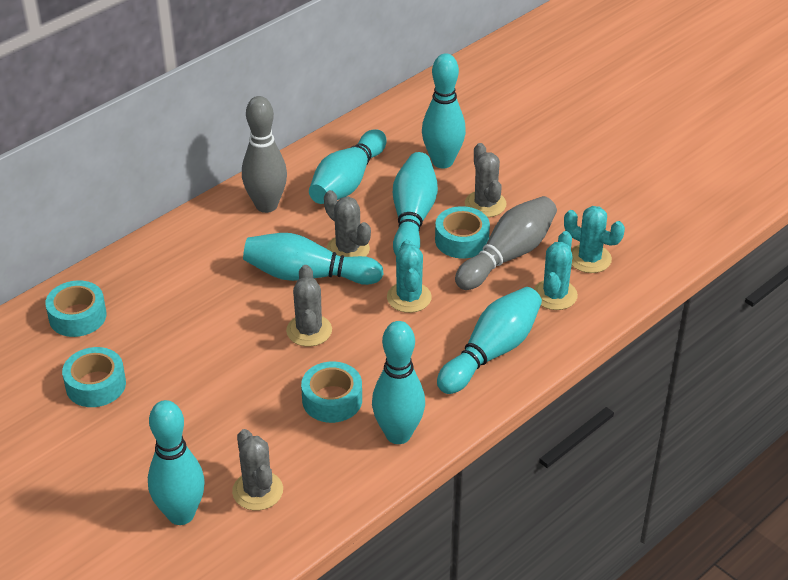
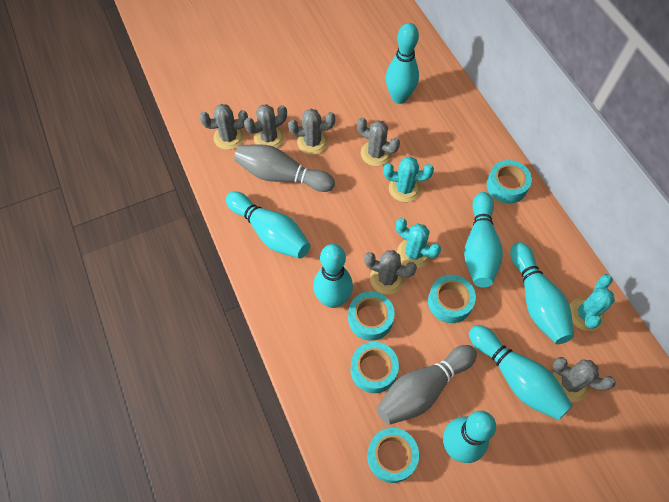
grey cactus: 4 -> 6
turquoise tape: 4 -> 5

